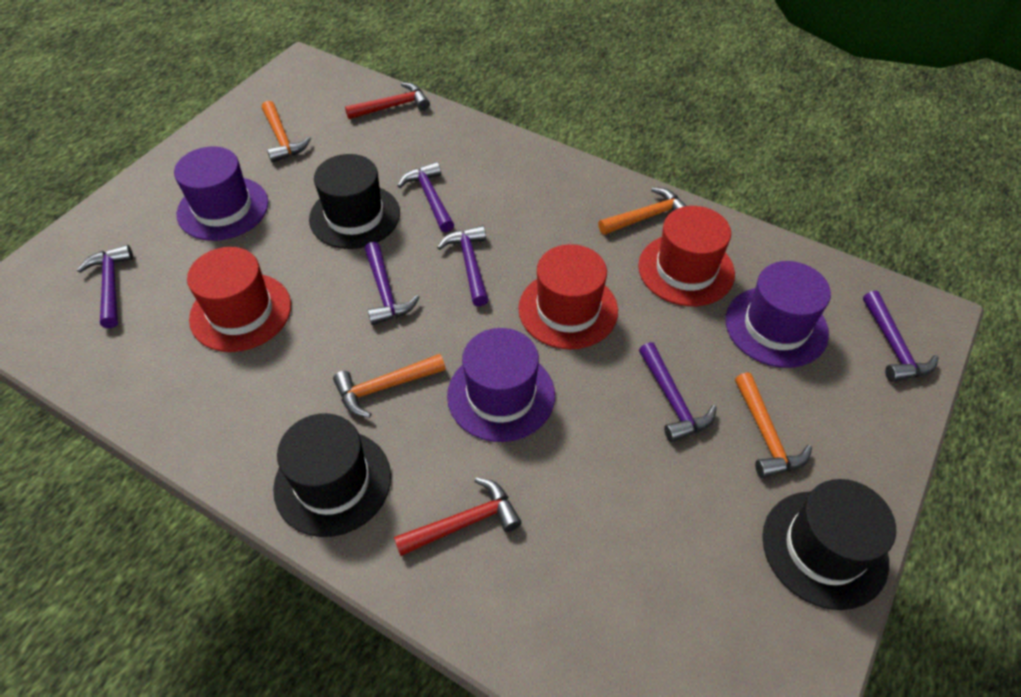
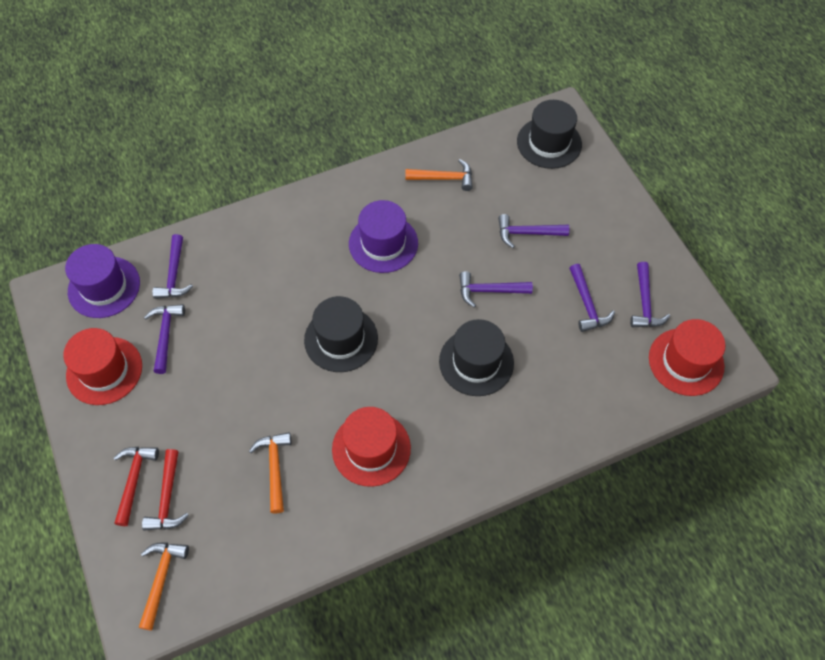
orange hammer: 4 -> 3
purple hat: 3 -> 2

